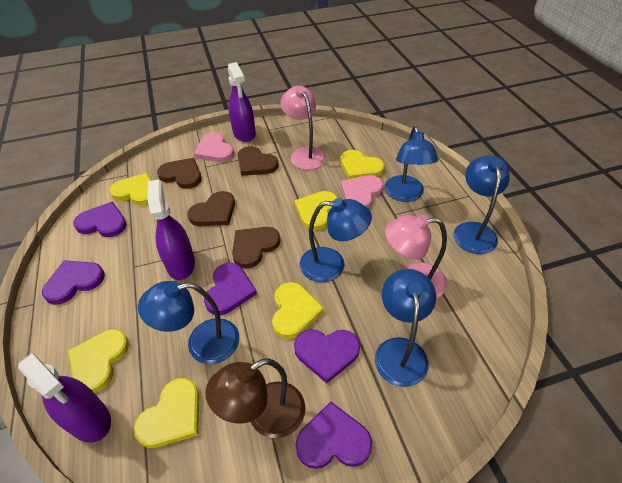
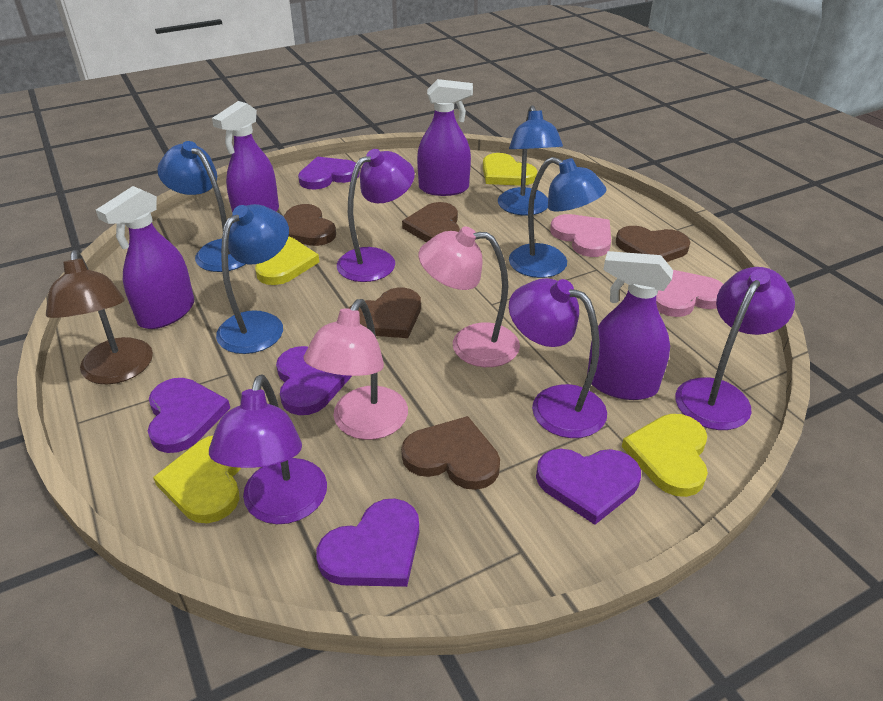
blue lamp: 5 -> 4
brown heart: 4 -> 5
purple lamp: 0 -> 4
purple spray bottle: 3 -> 4
yellow heart: 6 -> 4

